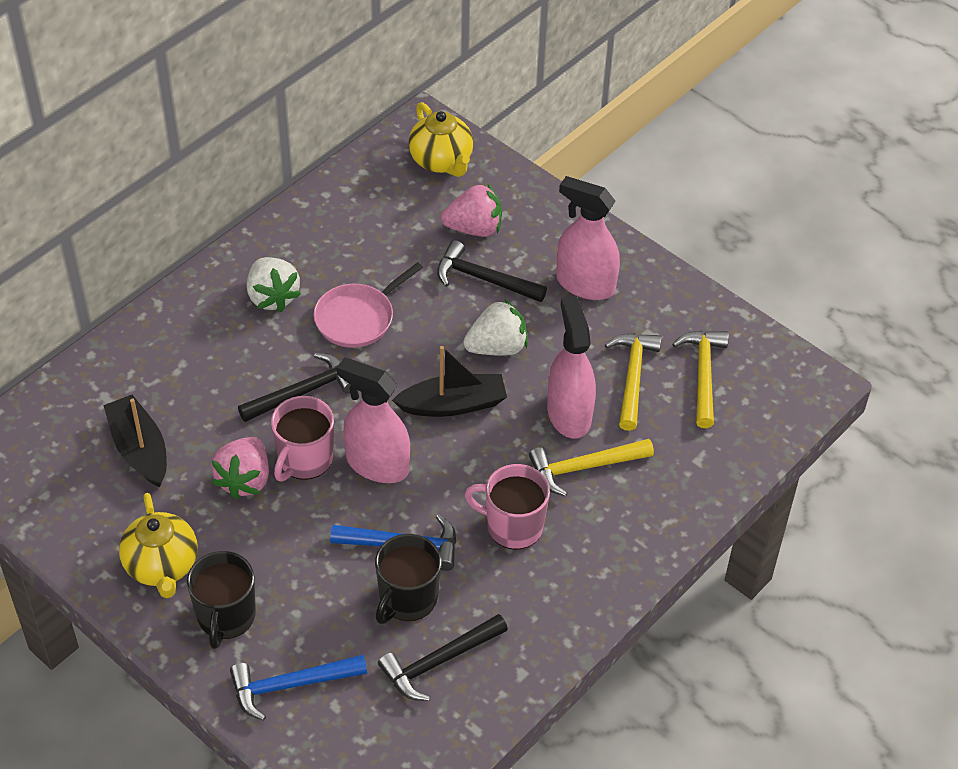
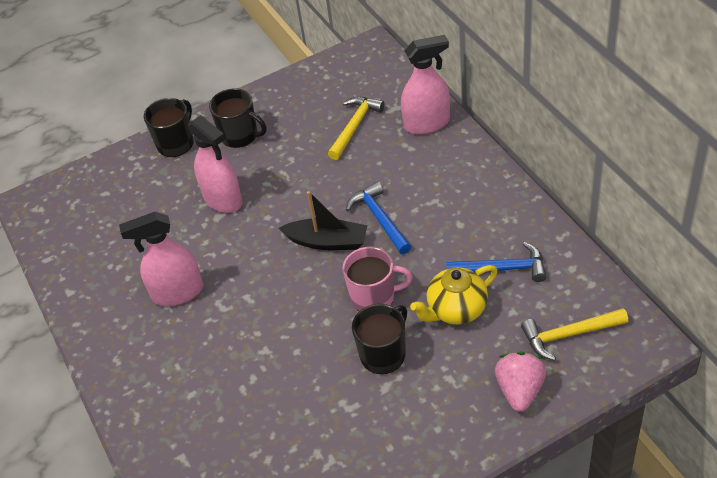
black boat: 2 -> 1
black hammer: 3 -> 0
black mug: 2 -> 3
pink mug: 2 -> 1
pink pan: 1 -> 0
pink strawberry: 2 -> 1
white strawberry: 2 -> 0
yellow hammer: 3 -> 2
yellow teapot: 2 -> 1

